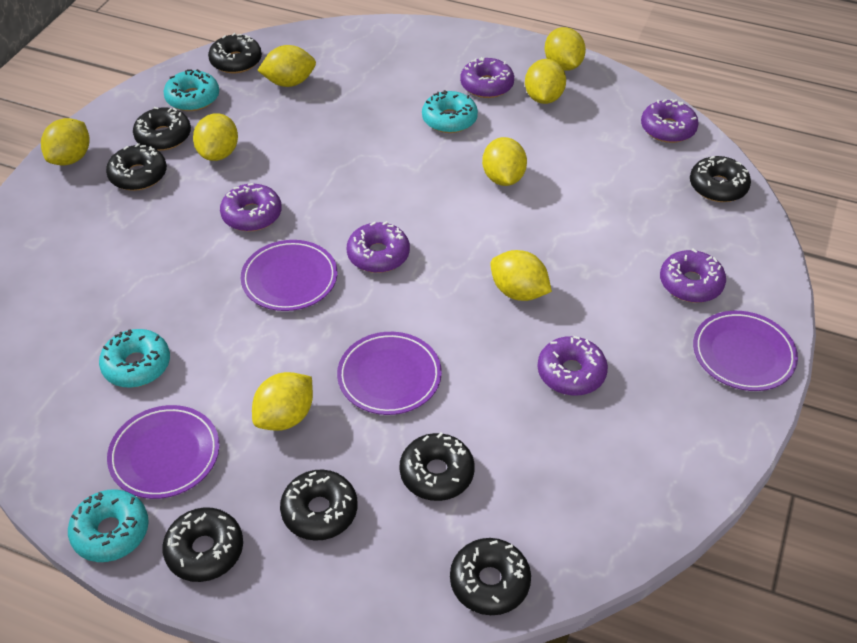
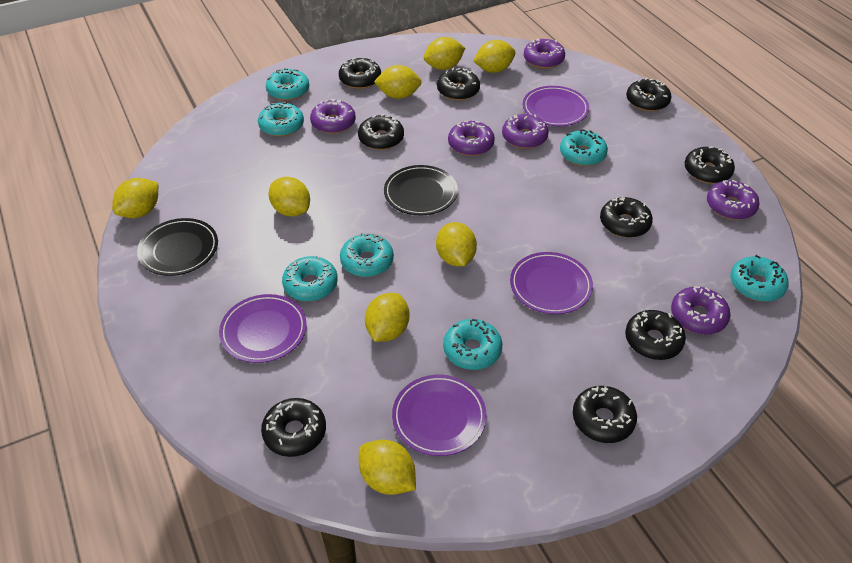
black donut: 8 -> 9
black plate: 0 -> 2
turquoise donut: 4 -> 7

